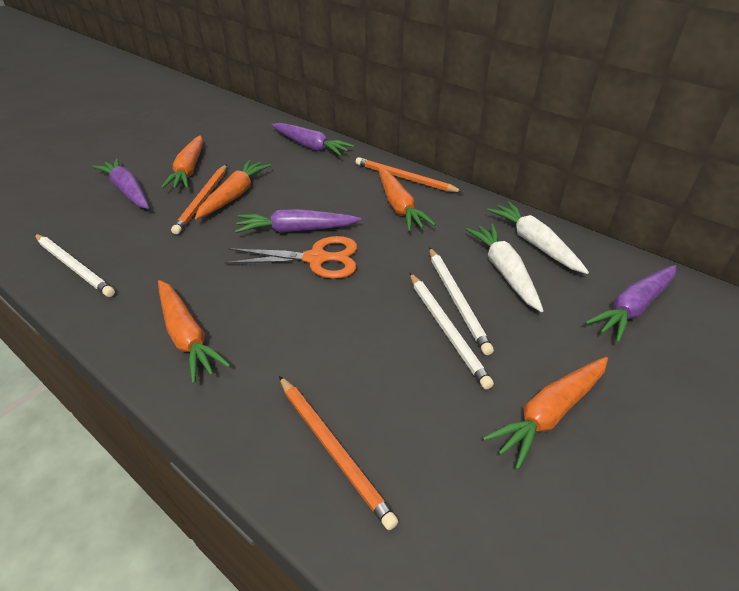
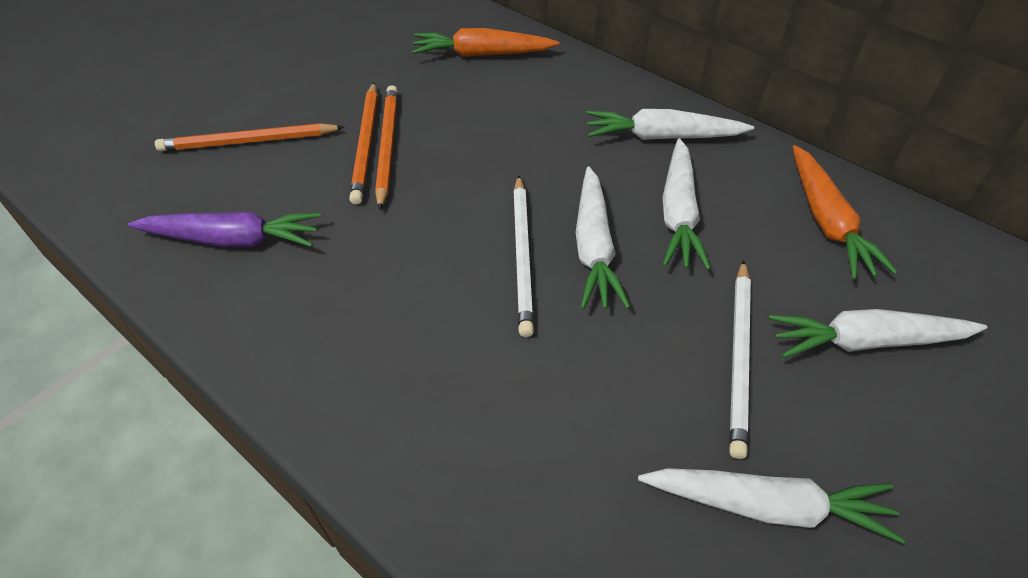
orange carrot: 5 -> 2
orange scissors: 1 -> 0
purple carrot: 4 -> 1
white carrot: 2 -> 5
white pencil: 3 -> 2

